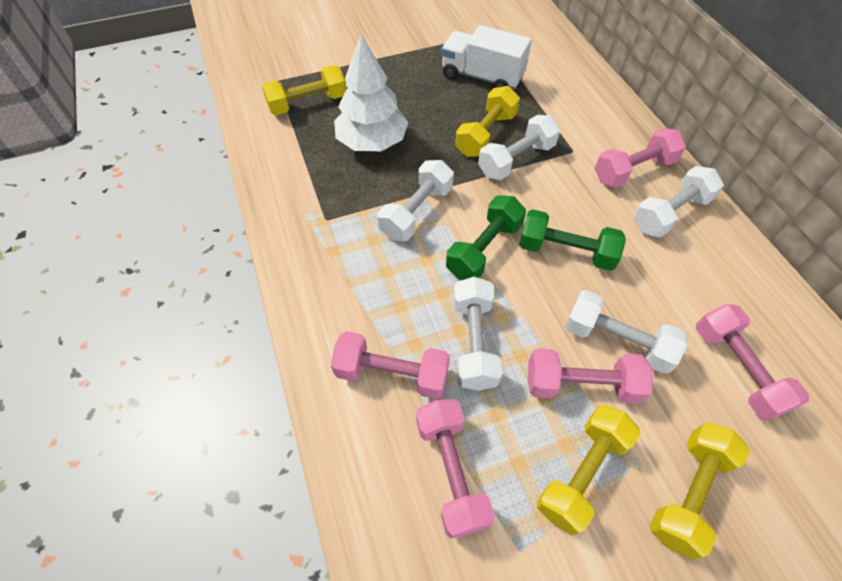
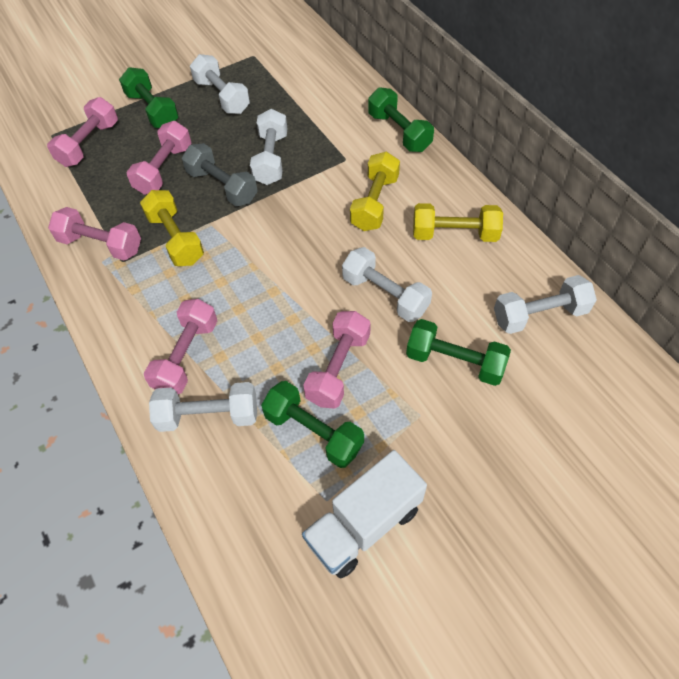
green dumbbell: 2 -> 4
grey dumbbell: 0 -> 1
white tree: 1 -> 0
yellow dumbbell: 4 -> 3

